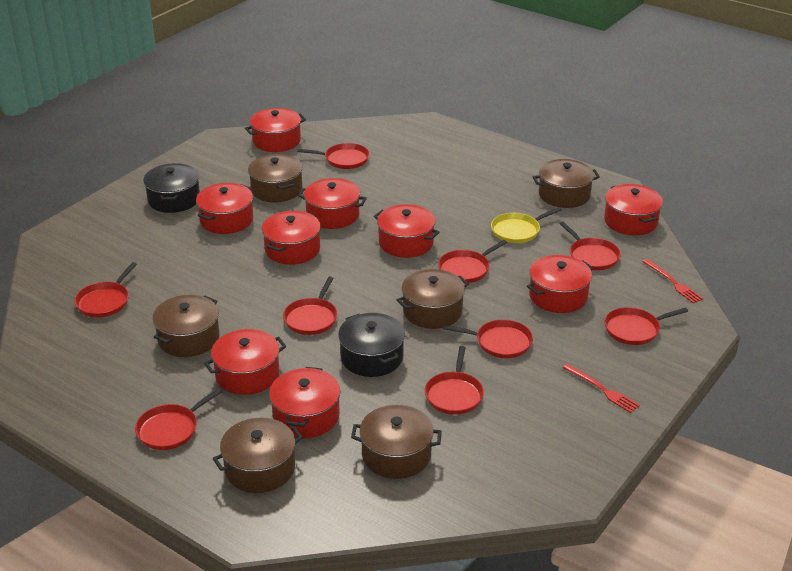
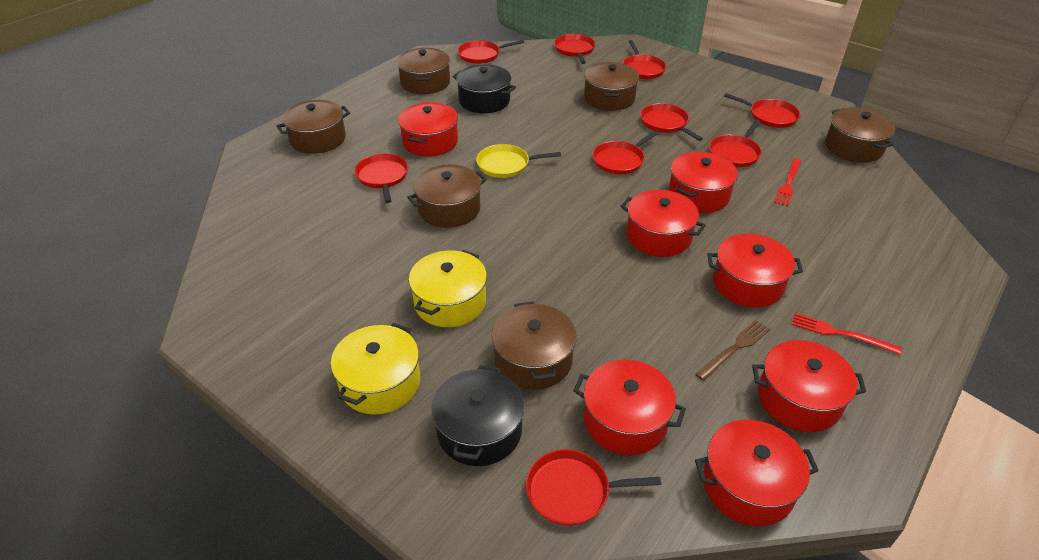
brown fork: 0 -> 1
red pot: 9 -> 7
yellow pot: 0 -> 2

